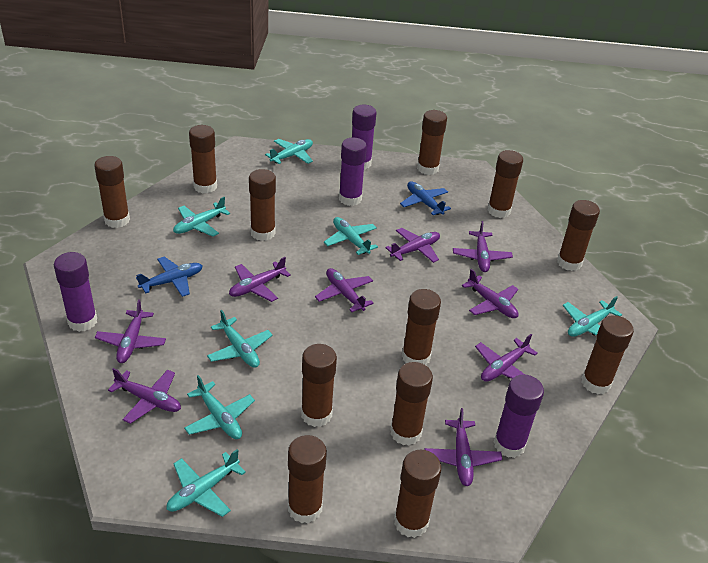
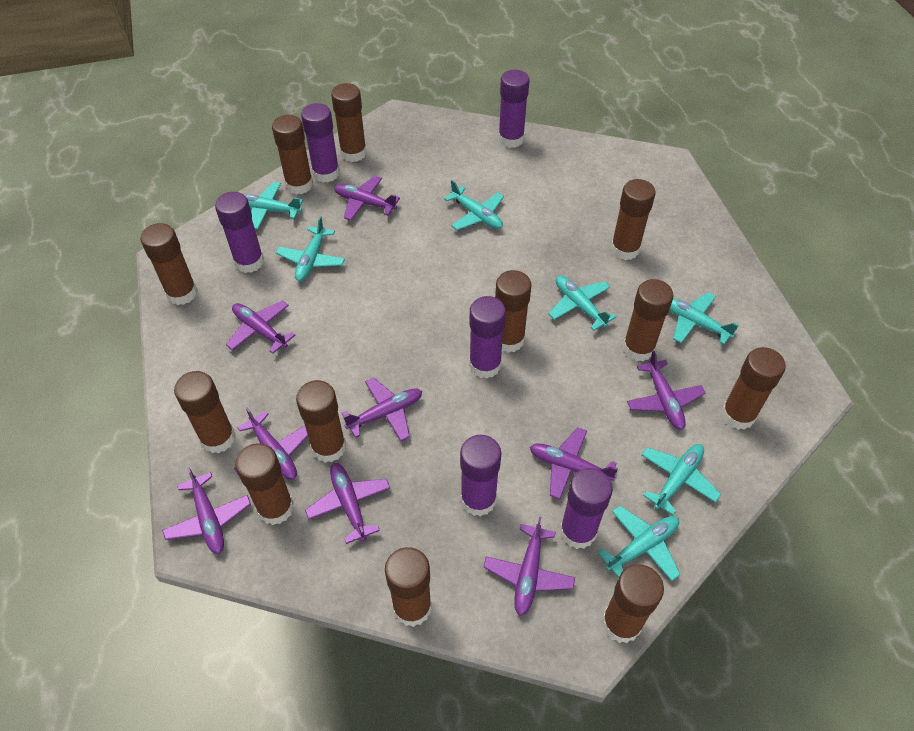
blue plane: 2 -> 0
purple glue stick: 4 -> 6

